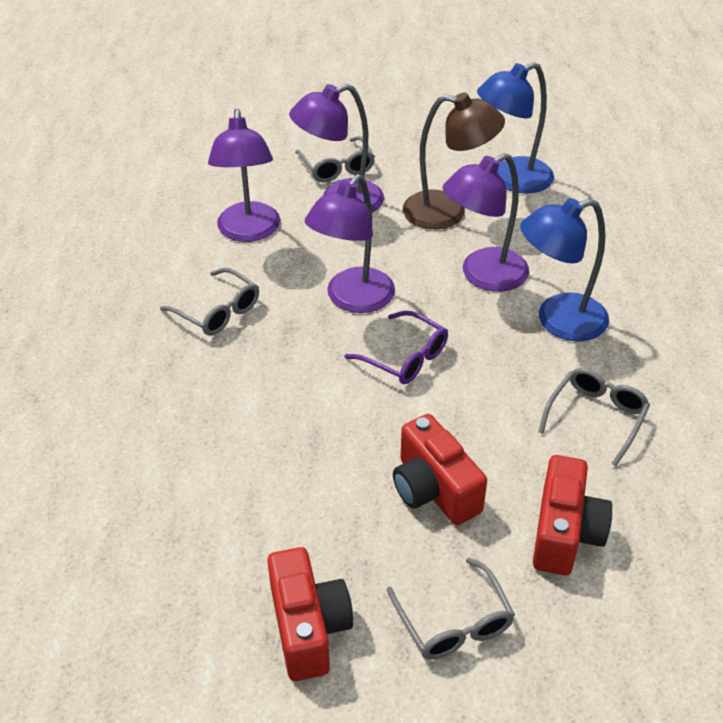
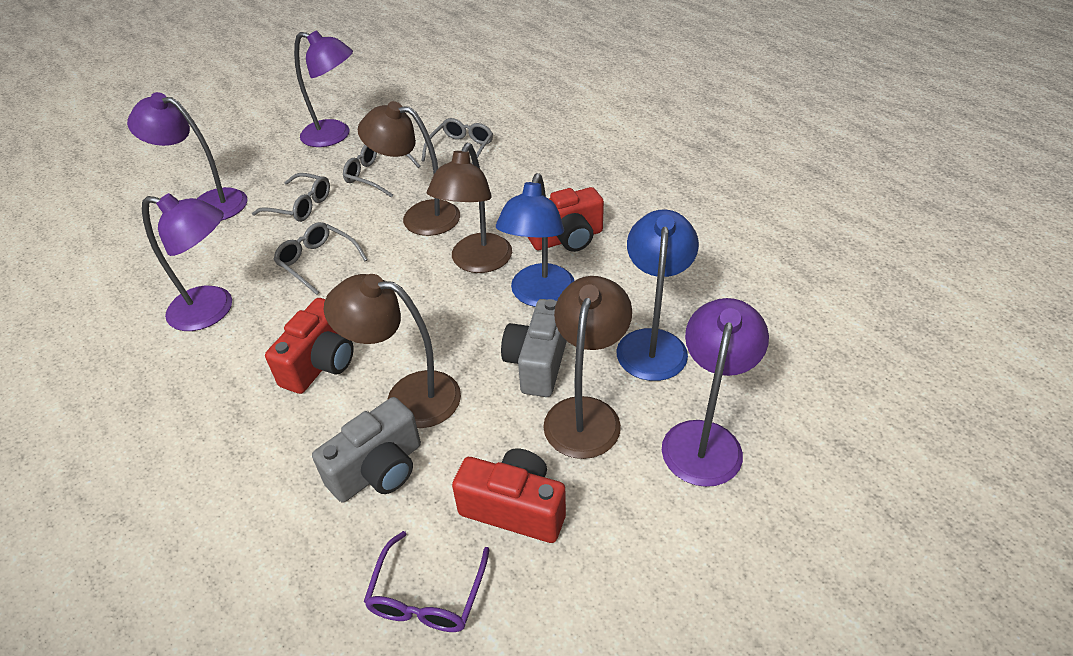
brown lamp: 1 -> 4
grey camera: 0 -> 2

